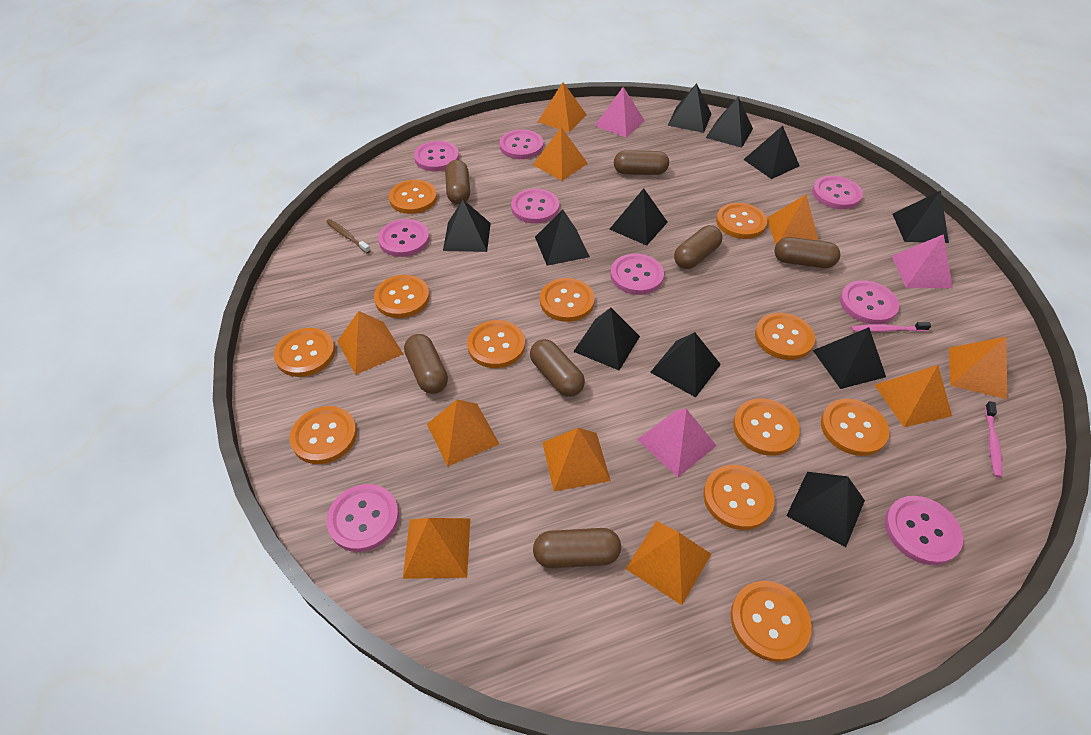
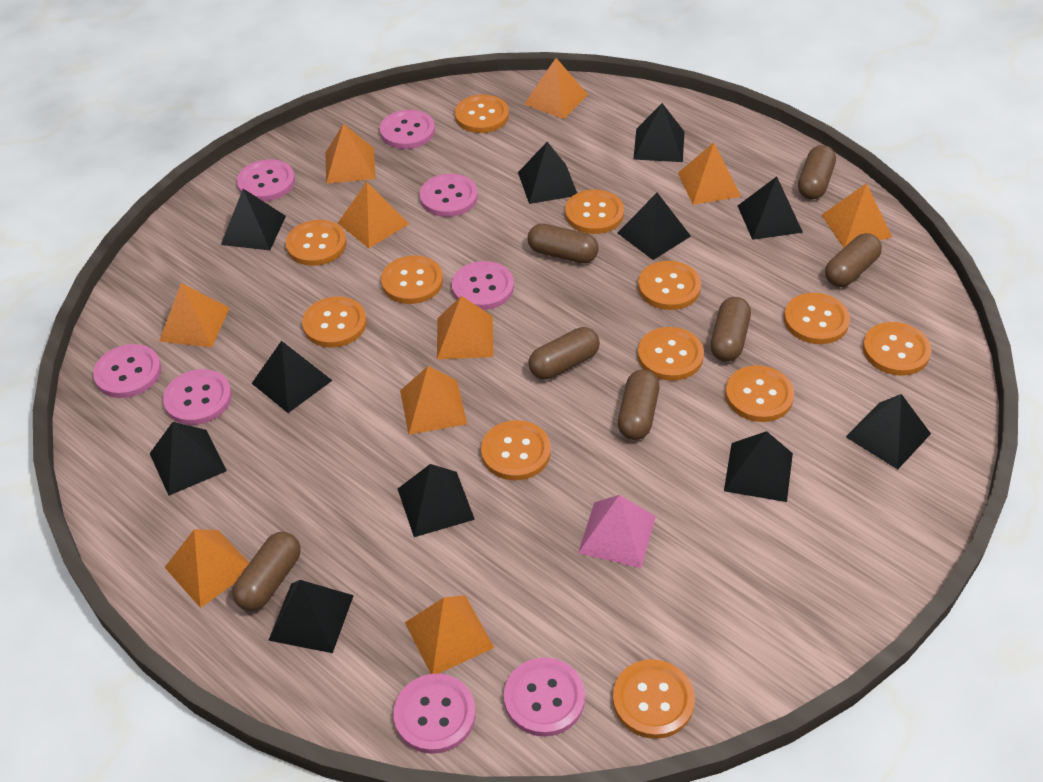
brown toothbrush: 1 -> 0
pink button: 9 -> 8
pink pyramid: 3 -> 1
pink toothbrush: 2 -> 0

